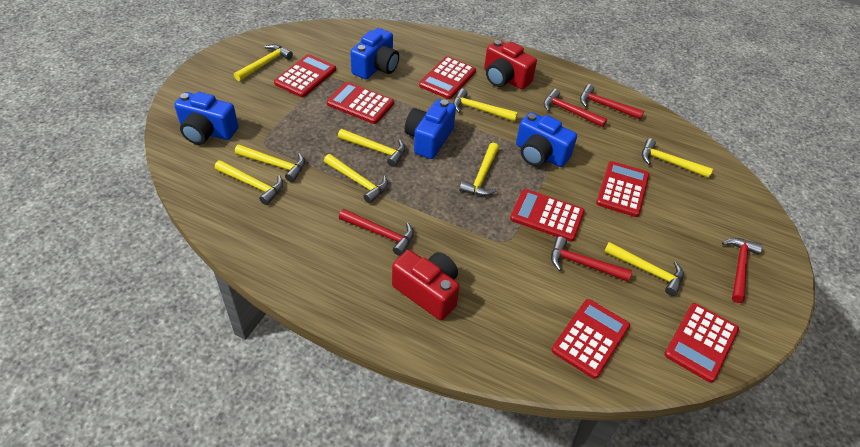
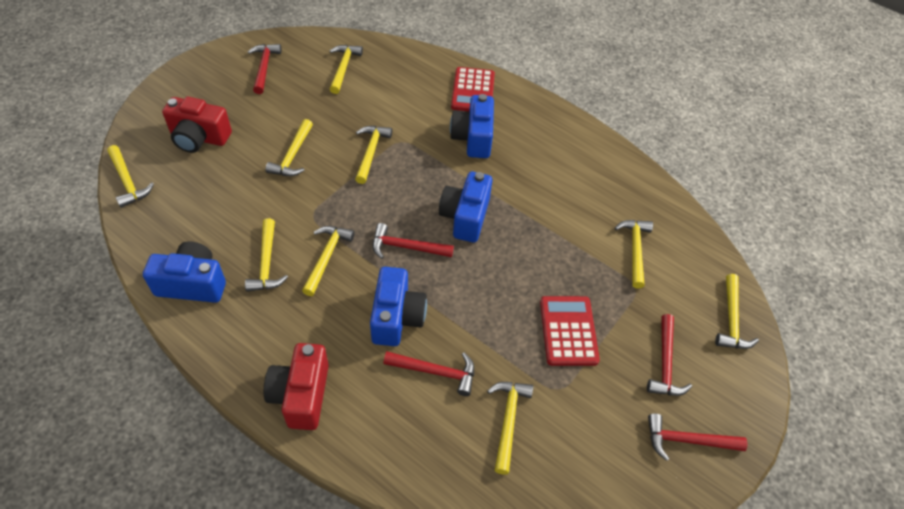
red calculator: 7 -> 2

